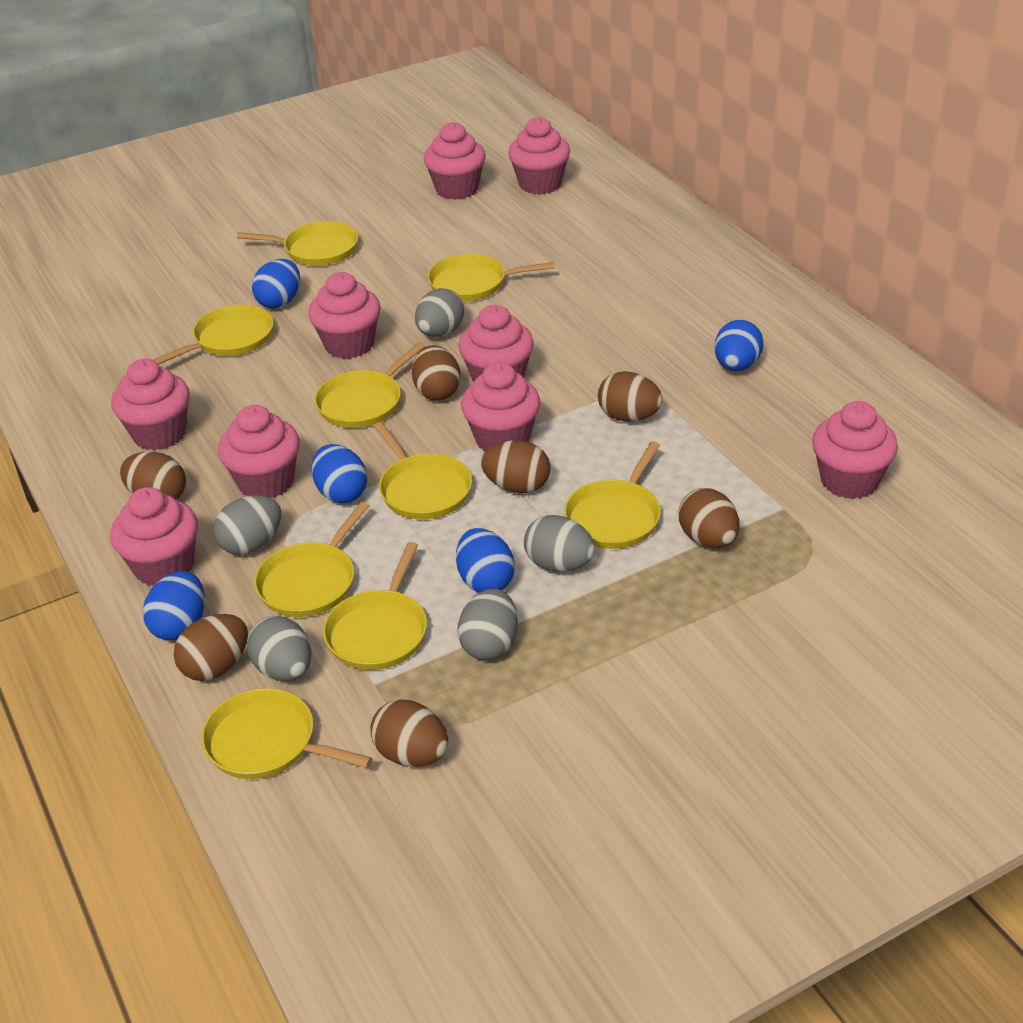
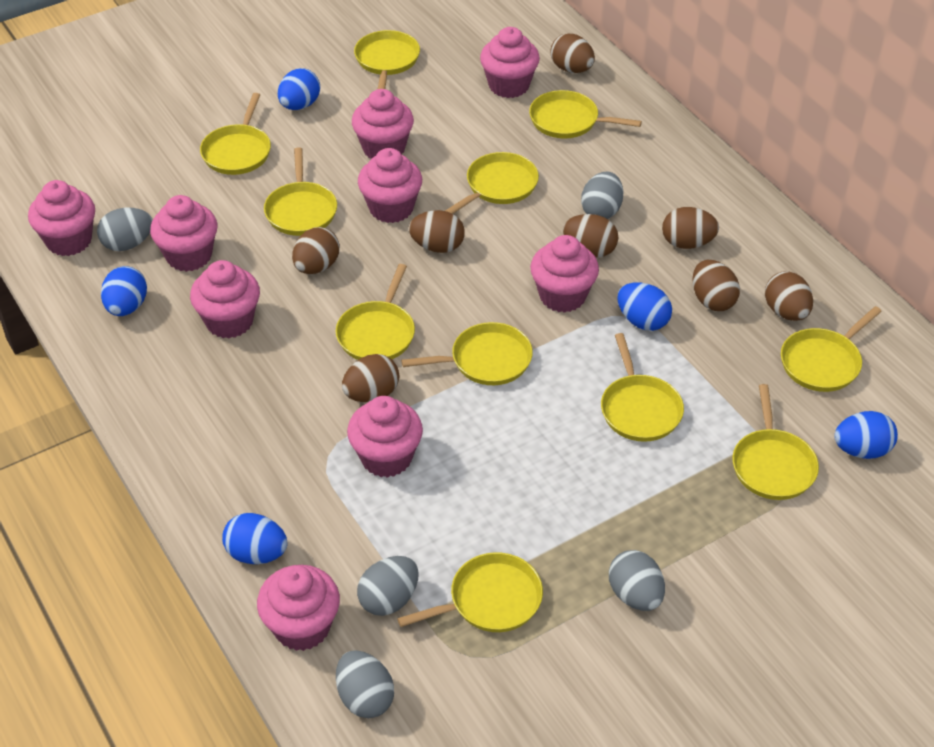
brown egg: 7 -> 8
yellow pan: 9 -> 11

